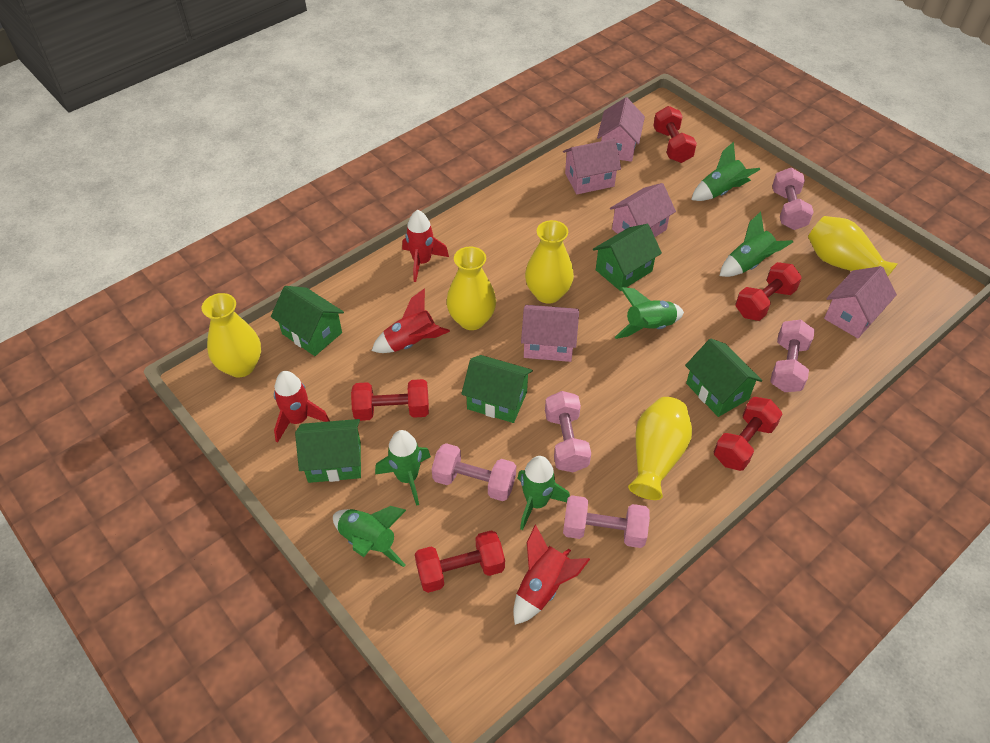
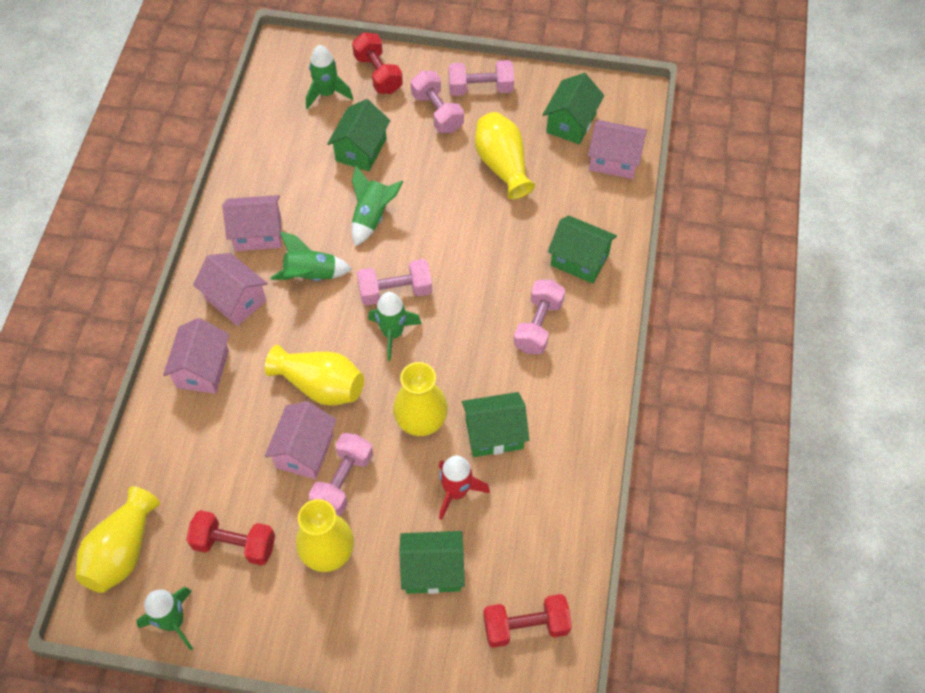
green rocket: 6 -> 5
red dumbbell: 5 -> 3
red rocket: 4 -> 1

